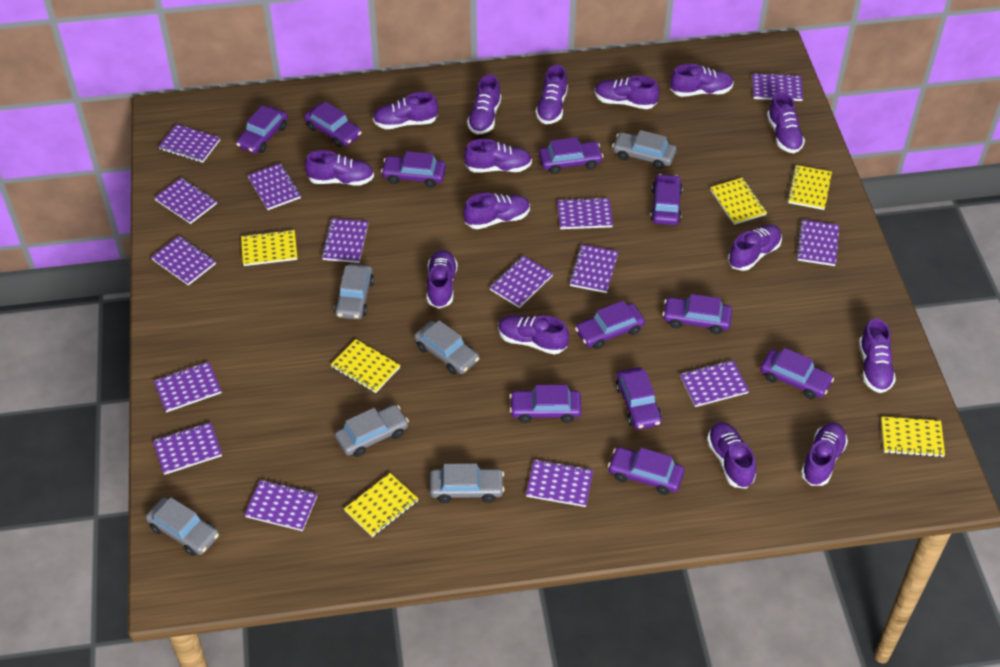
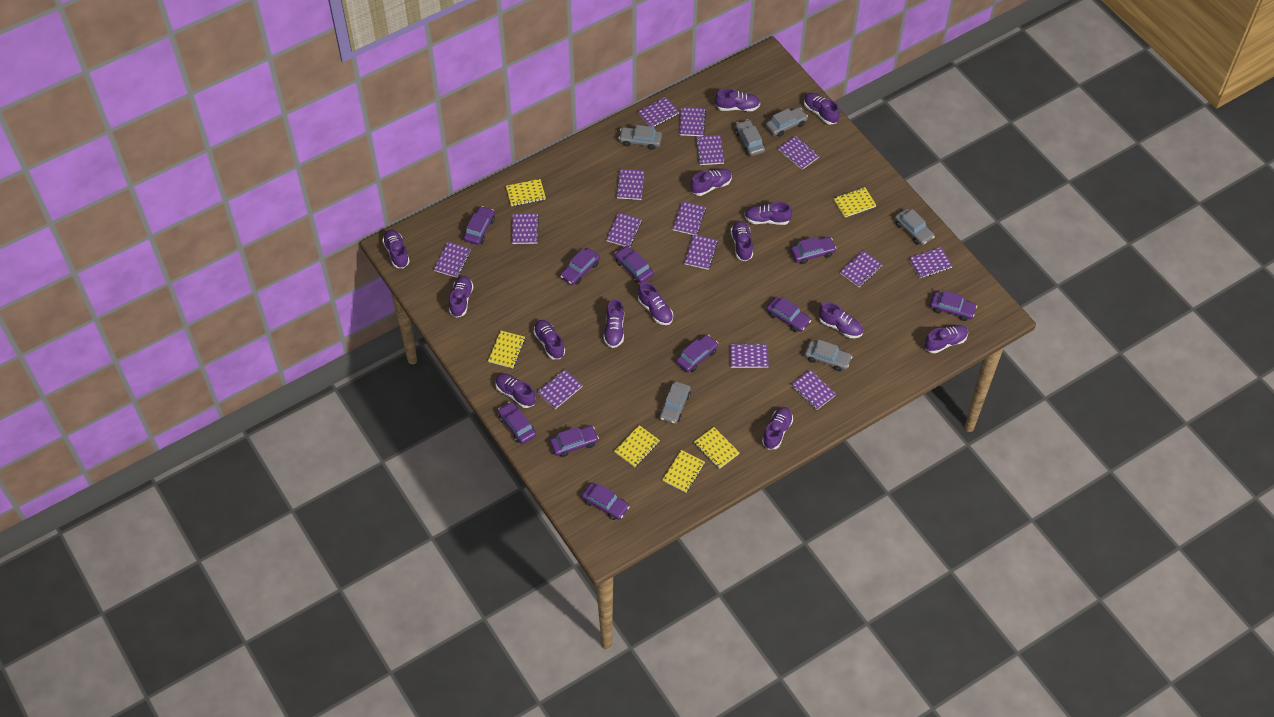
purple car: 11 -> 10
purple shoe: 15 -> 14

